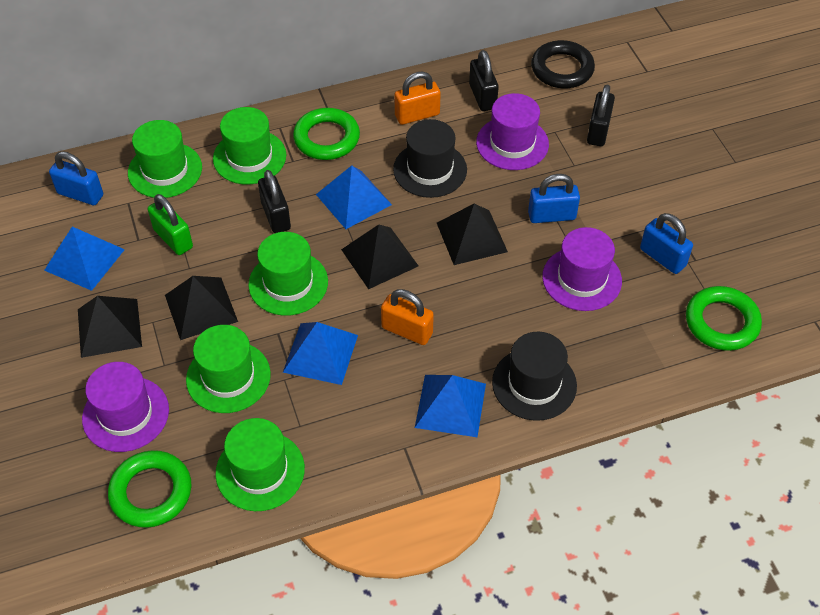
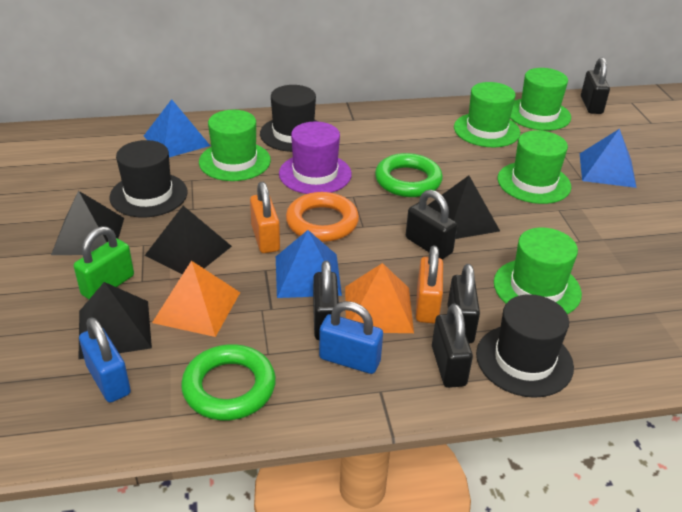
black hat: 2 -> 3
black padlock: 3 -> 5
black ring: 1 -> 0
blue padlock: 3 -> 2
blue pyramid: 4 -> 3
green ring: 3 -> 2
orange pyramid: 0 -> 2
orange ring: 0 -> 1
purple hat: 3 -> 1

